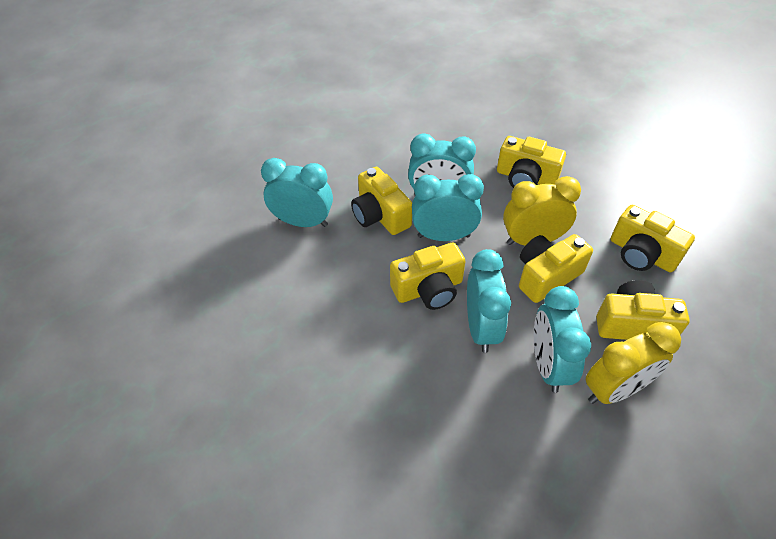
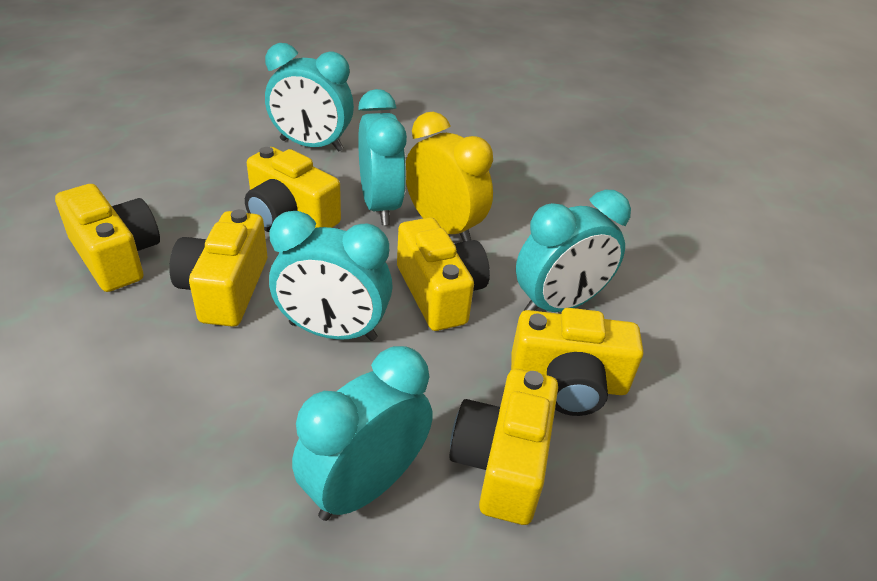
yellow clock: 2 -> 1

